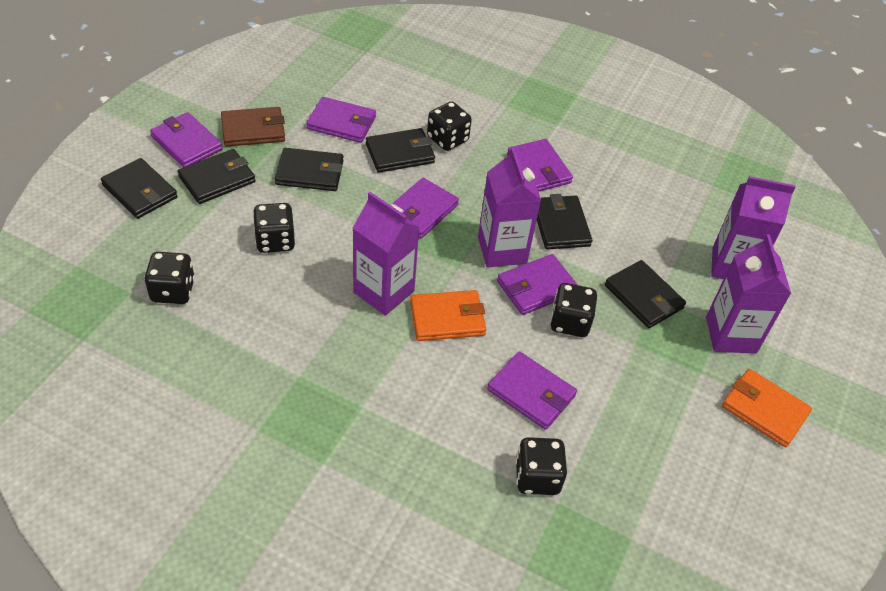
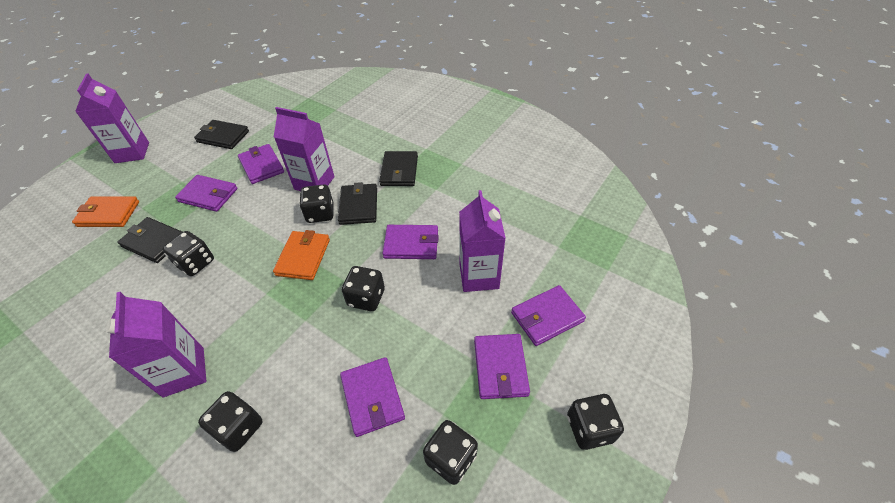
black dice: 5 -> 6
black wallet: 6 -> 4
brown wallet: 1 -> 0

